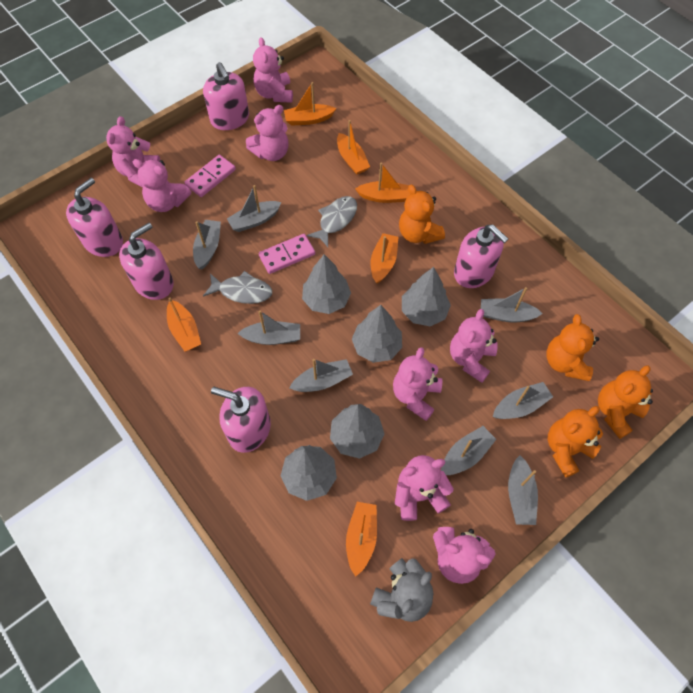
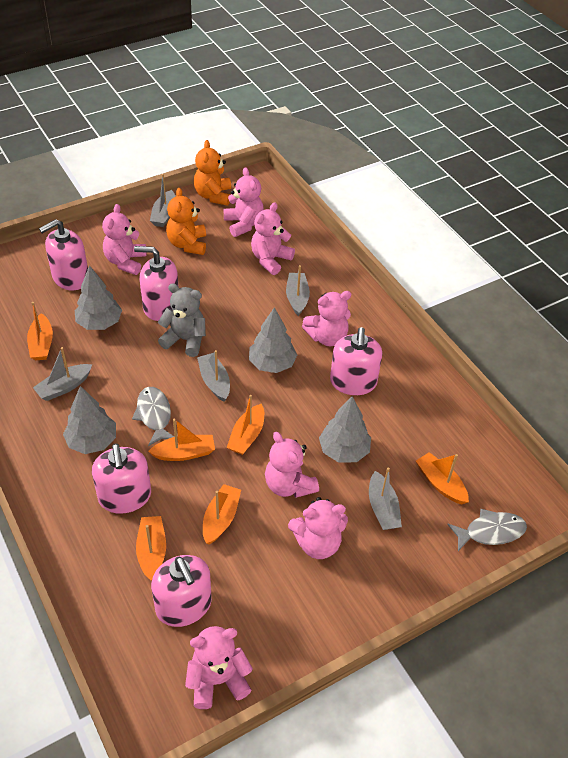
grey boat: 8 -> 5
grey tree: 5 -> 4
orange teddy bear: 4 -> 2
pink domino: 2 -> 0
pink teddy bear: 8 -> 7

